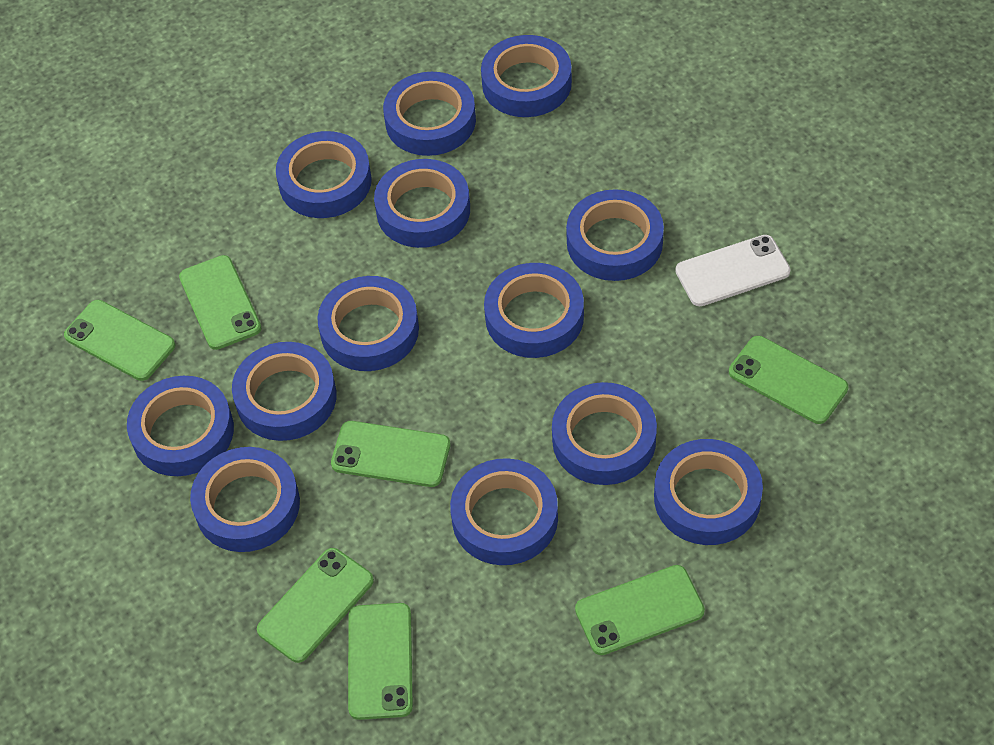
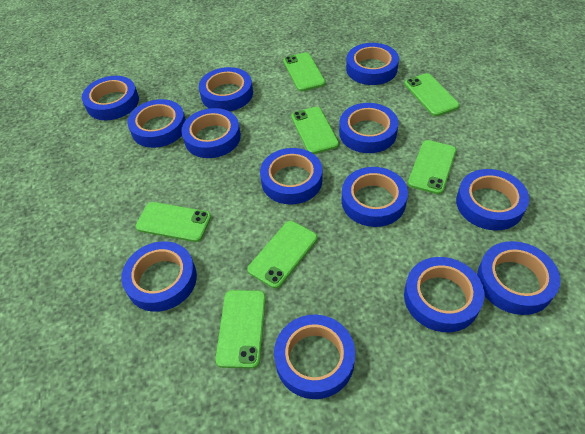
white phone: 1 -> 0

